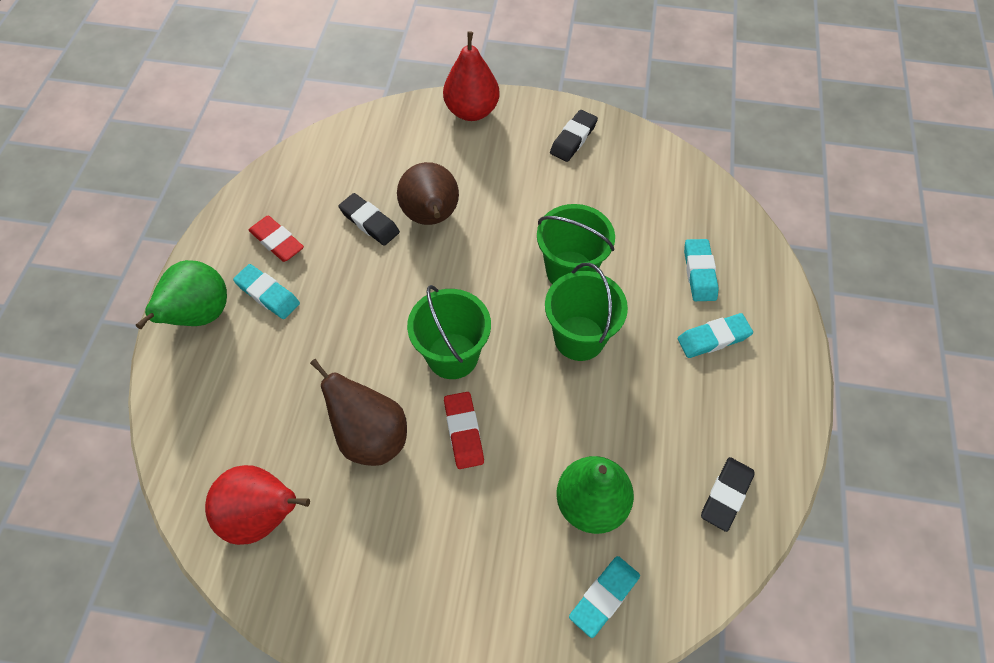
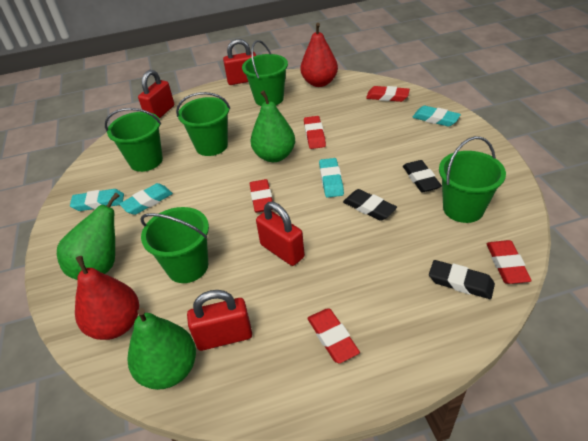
brown pear: 2 -> 0
green bucket: 3 -> 5
green pear: 2 -> 3
red eraser: 2 -> 5
red padlock: 0 -> 4

